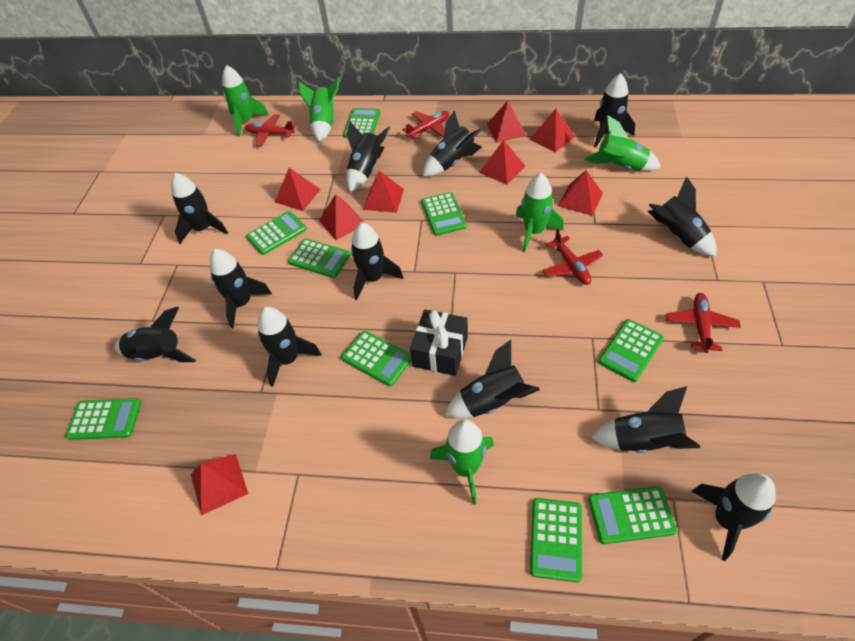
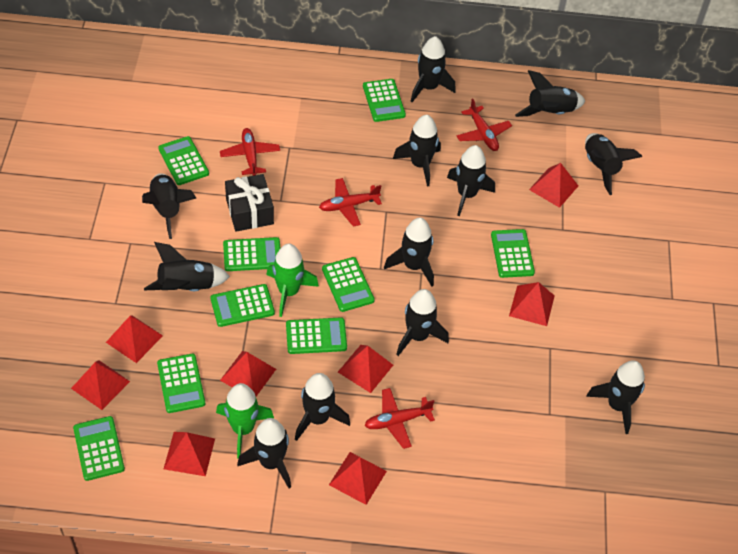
green rocket: 5 -> 2

